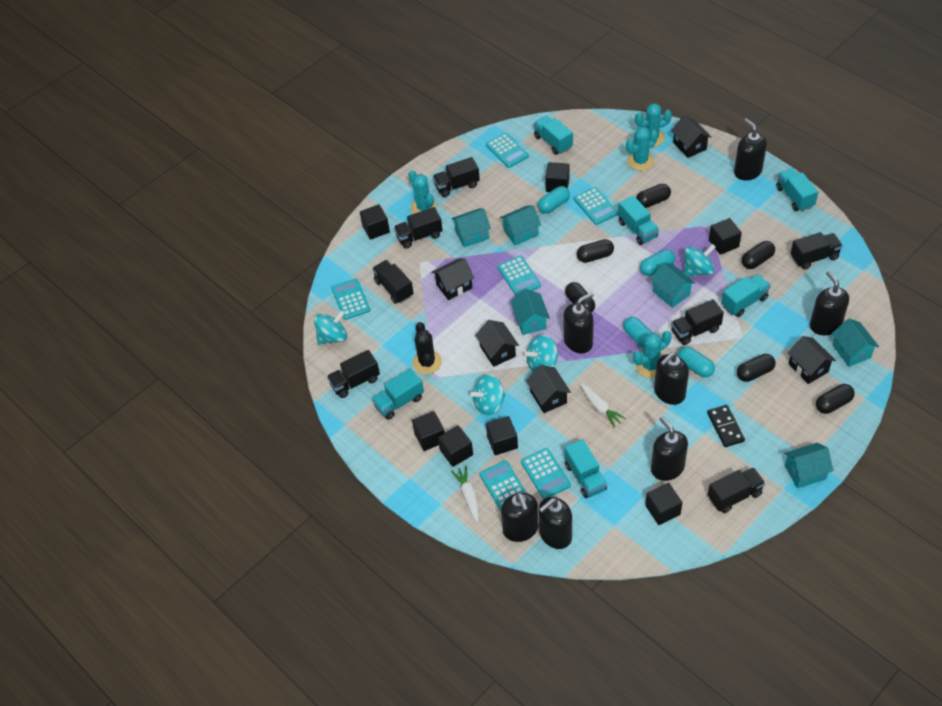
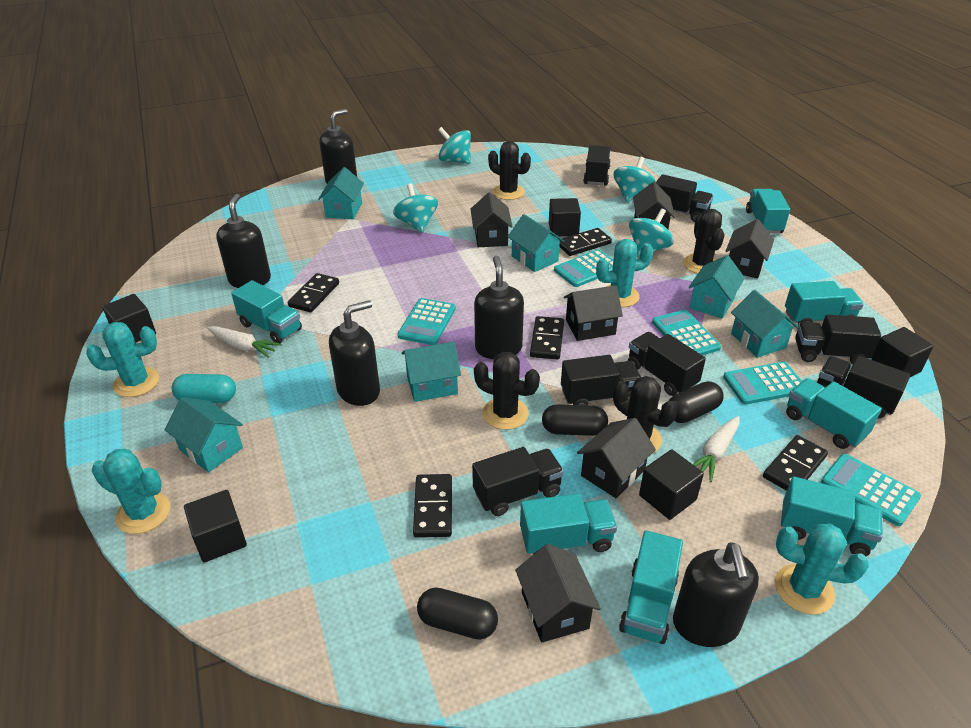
black cactus: 1 -> 4
black capsule: 6 -> 3
black cube: 7 -> 5
black domino: 1 -> 5
black house: 5 -> 6
black soap dispenser: 7 -> 5
turquoise calculator: 6 -> 5
turquoise capsule: 4 -> 1
turquoise truck: 6 -> 7

